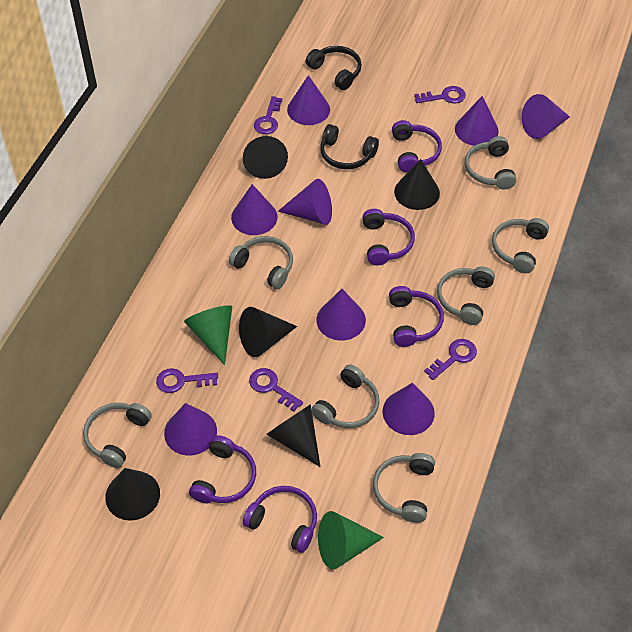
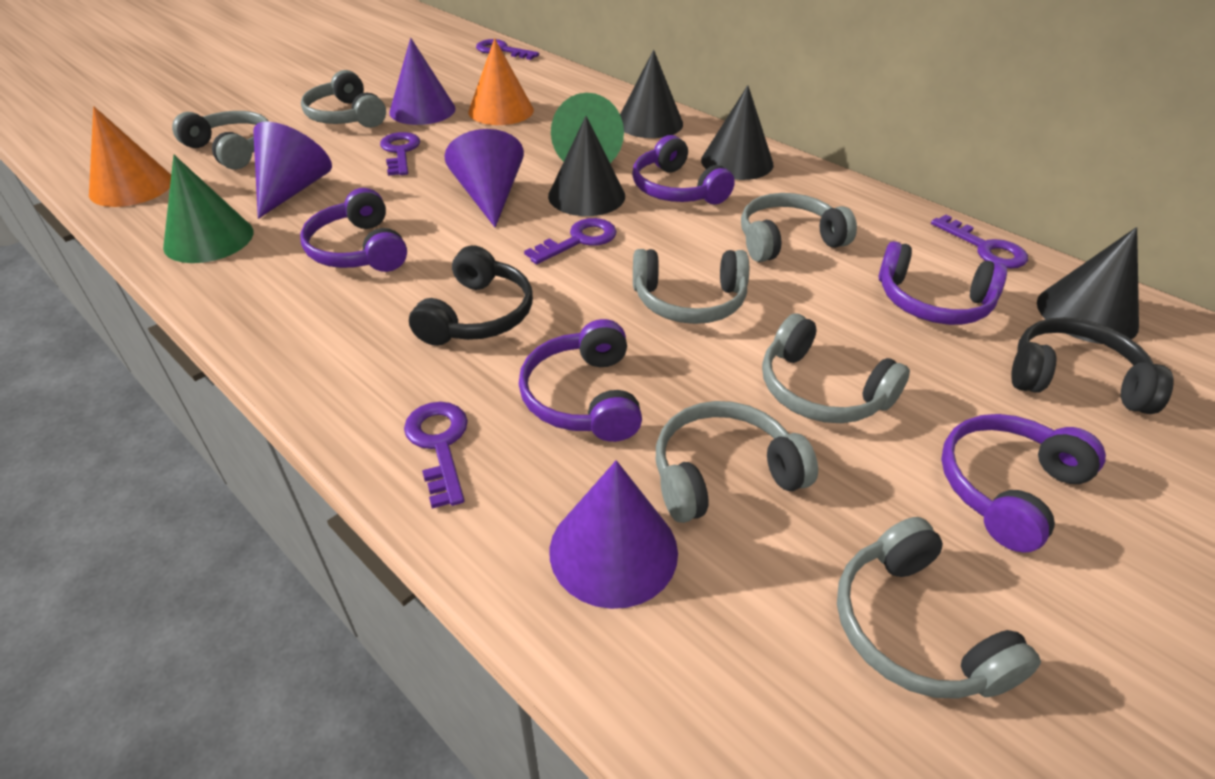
black cone: 5 -> 4
orange cone: 0 -> 2
purple cone: 8 -> 4

